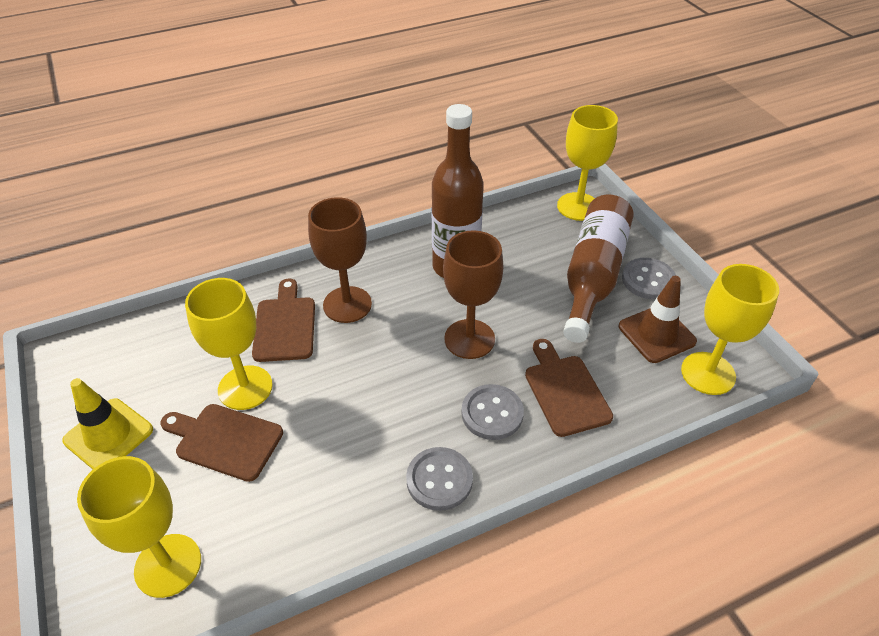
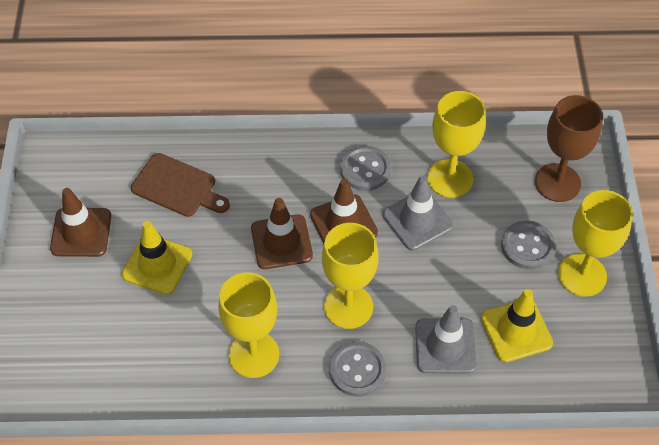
brown bottle: 2 -> 0
brown cutting board: 3 -> 1
brown goblet: 2 -> 1
brown traffic cone: 1 -> 3
grey traffic cone: 0 -> 2
yellow traffic cone: 1 -> 2

